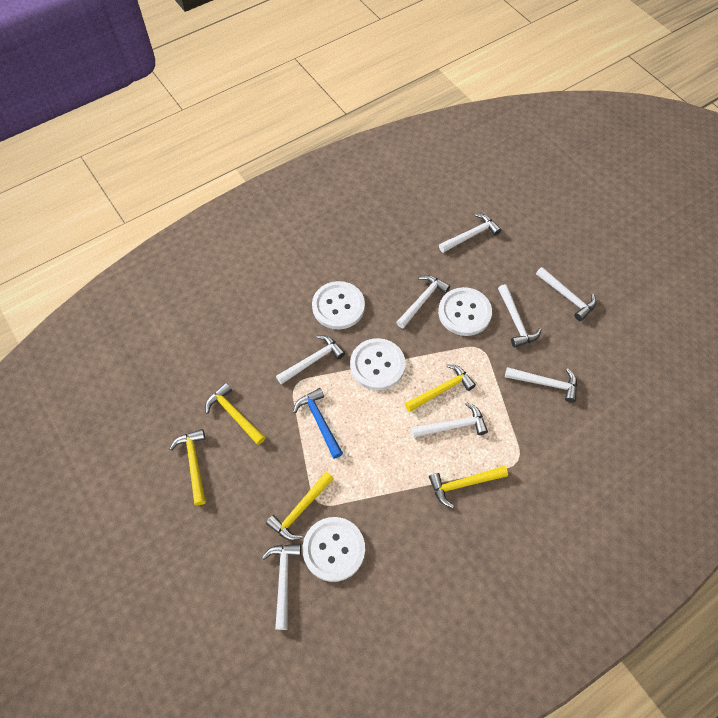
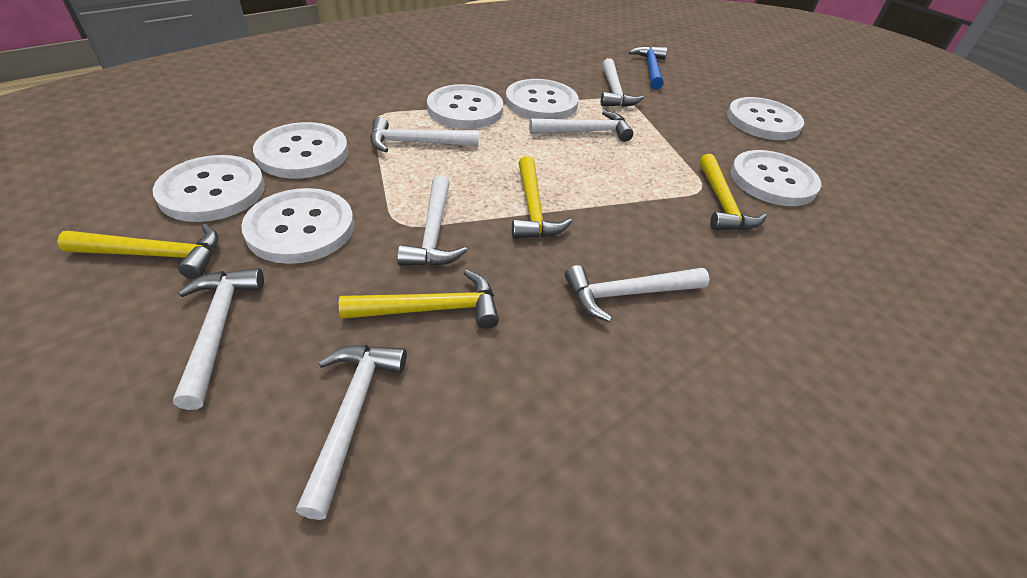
white button: 4 -> 7
white hammer: 8 -> 7
yellow hammer: 5 -> 4

